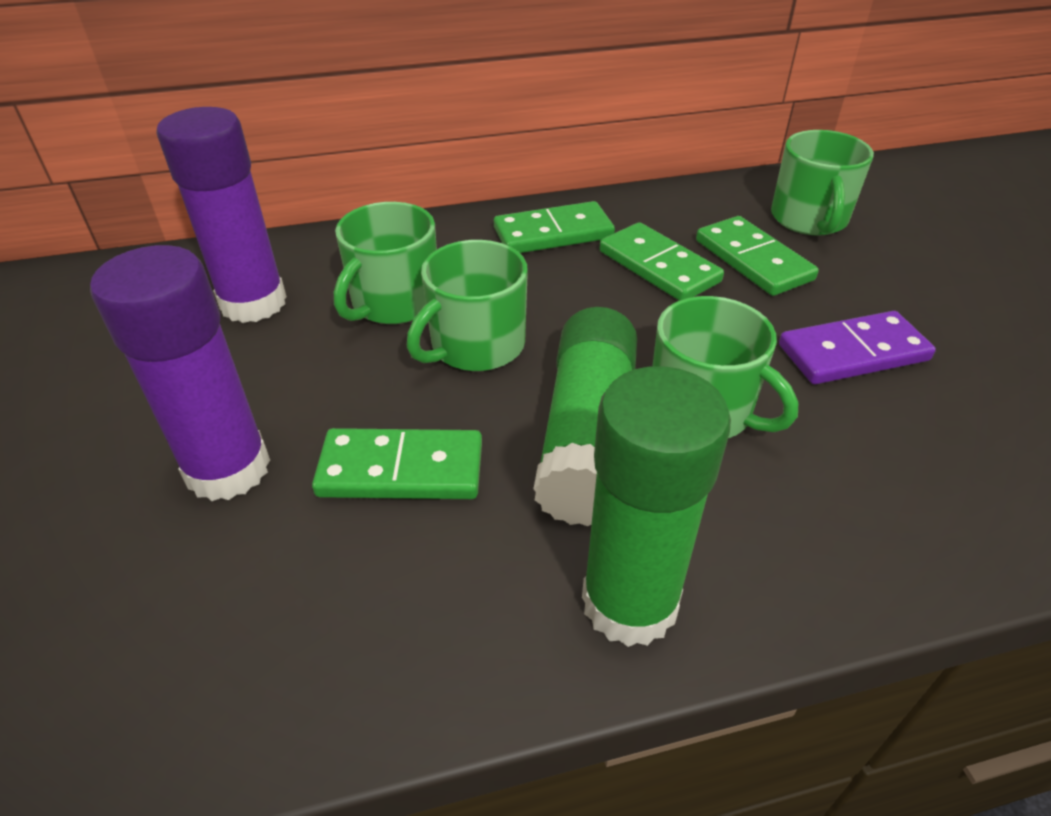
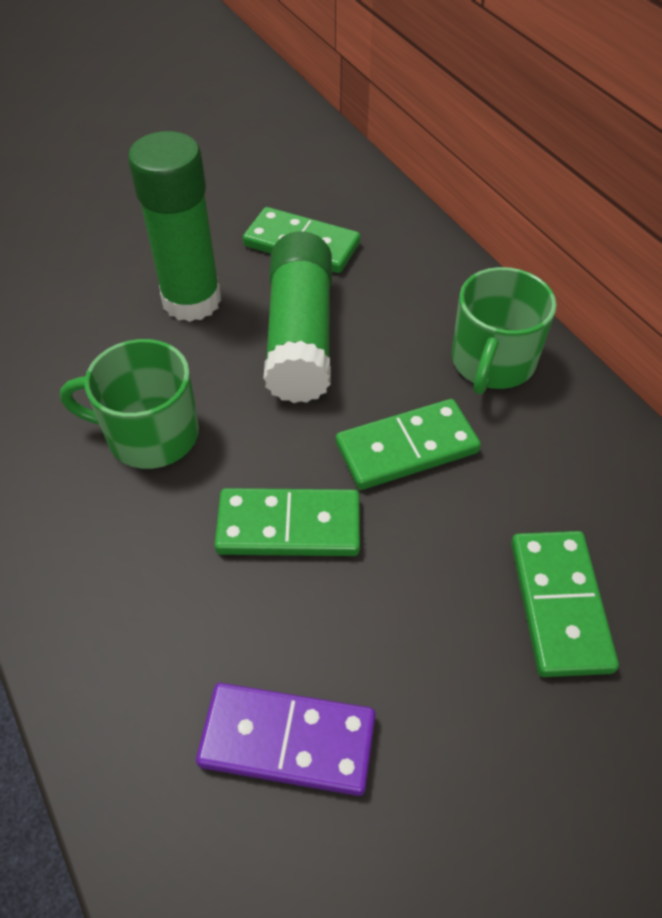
green mug: 4 -> 2
purple glue stick: 2 -> 0

